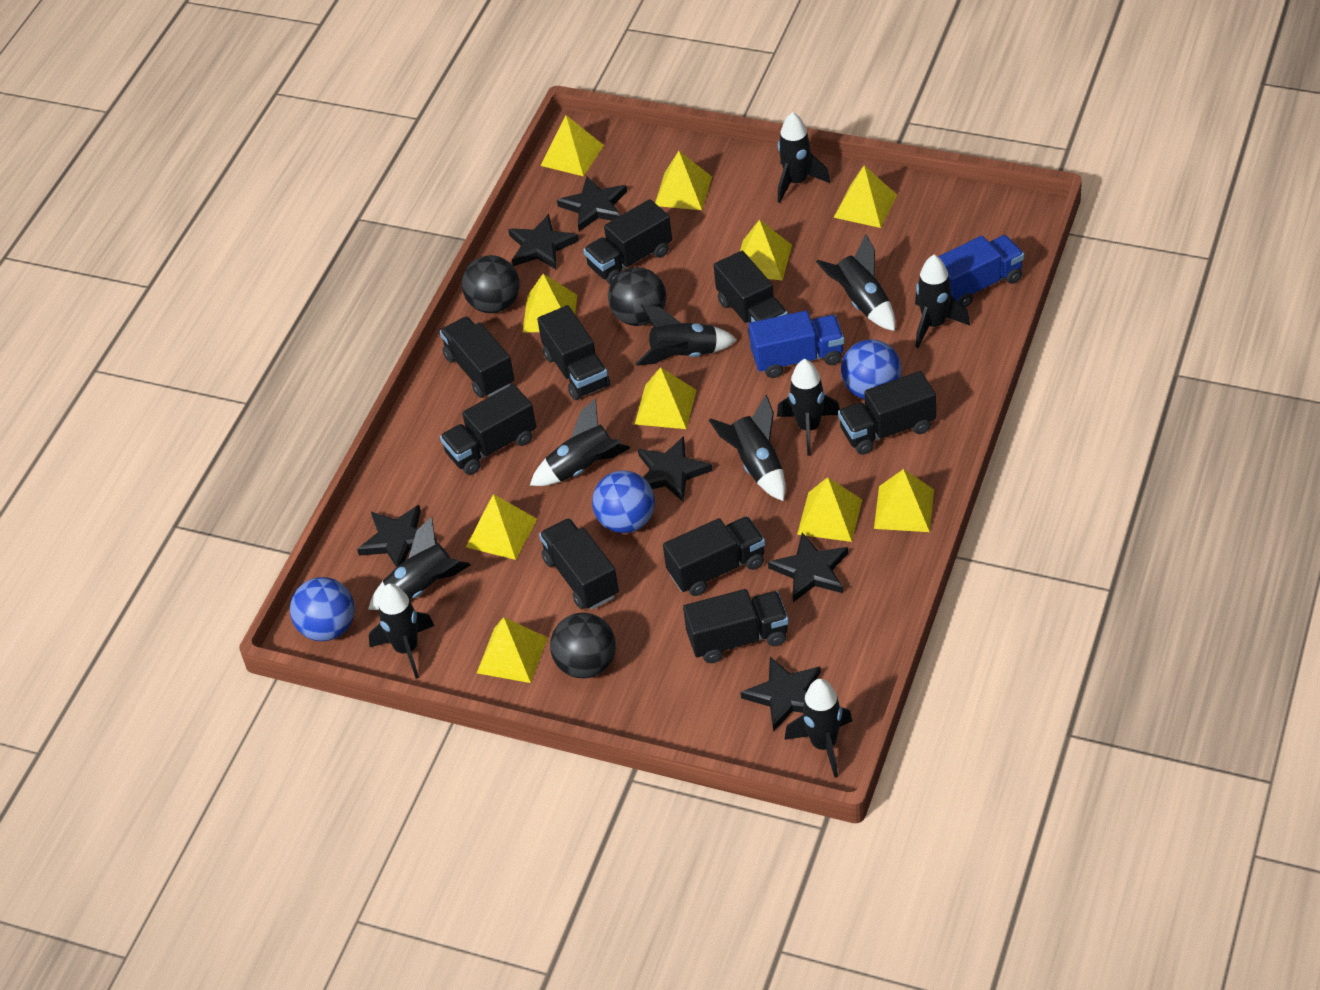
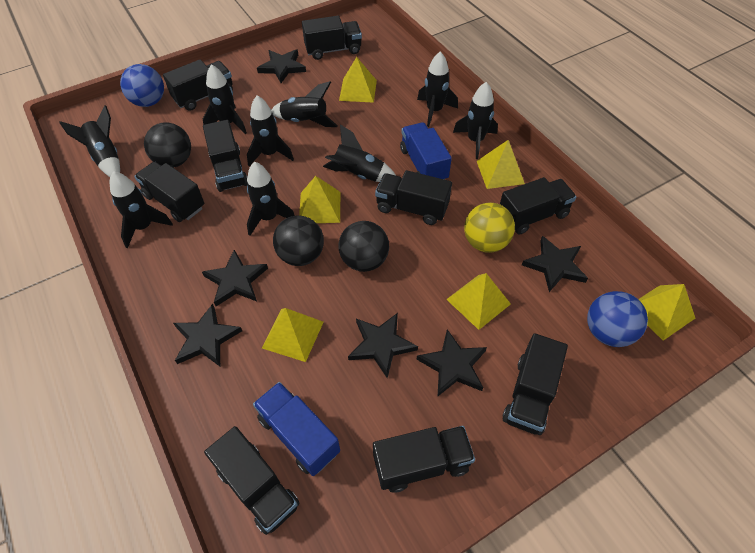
black rocket: 10 -> 9
blue ball: 3 -> 2
yellow ball: 0 -> 1
yellow pyramid: 10 -> 6

